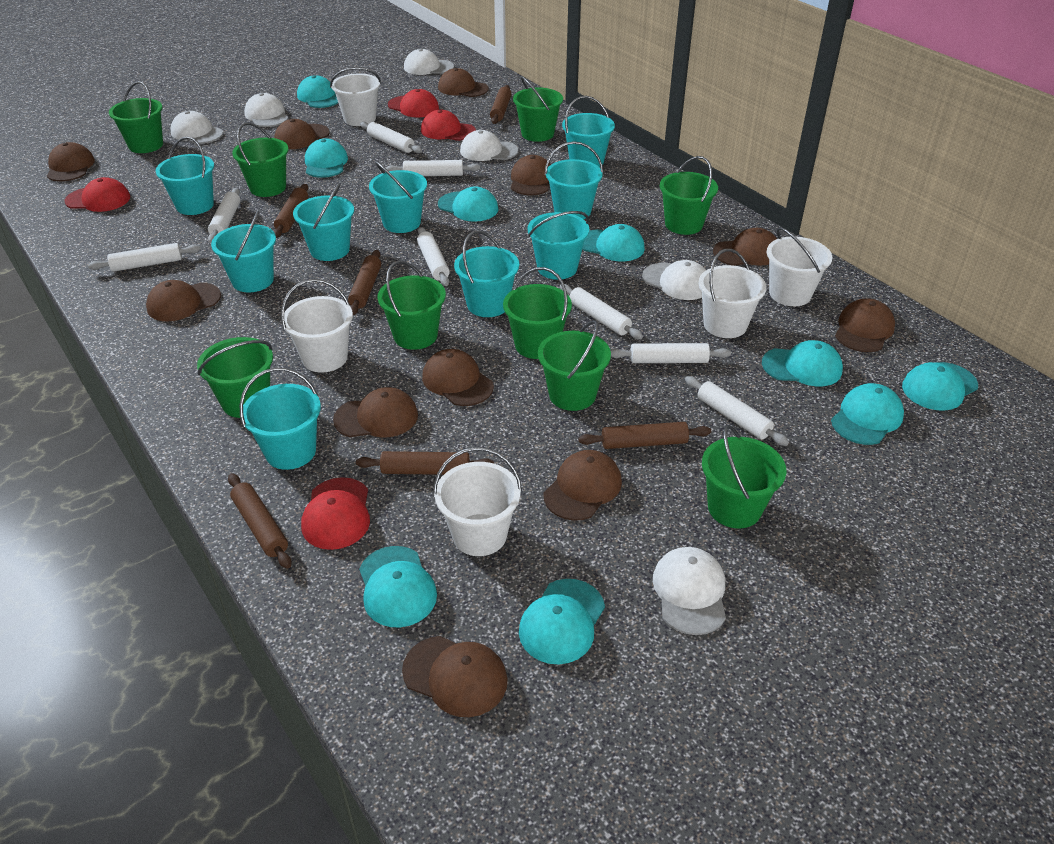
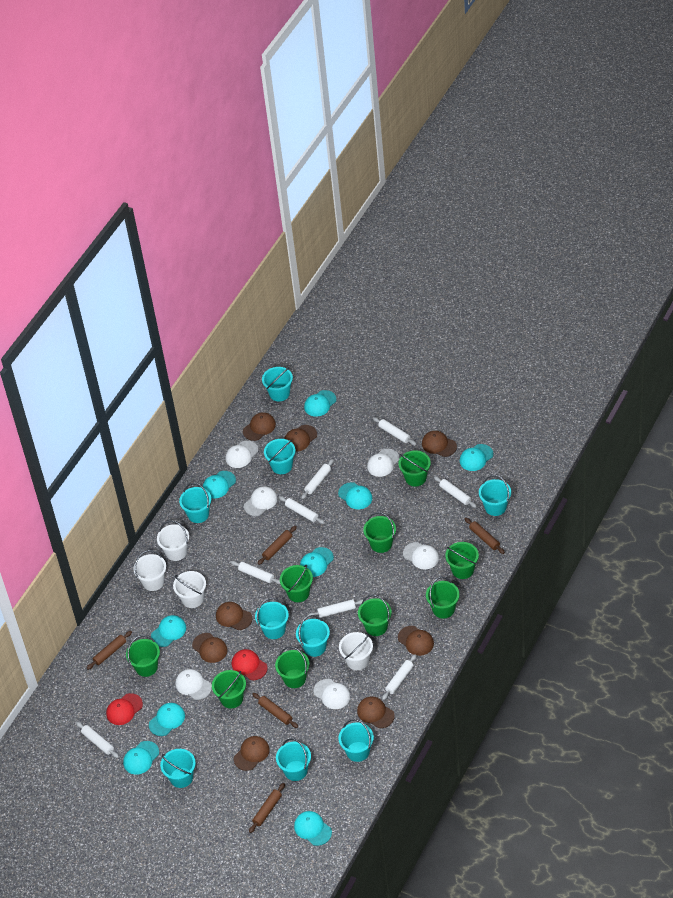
brown cap: 11 -> 8
brown rolling pin: 6 -> 5
red cap: 4 -> 2
white bucket: 5 -> 4

